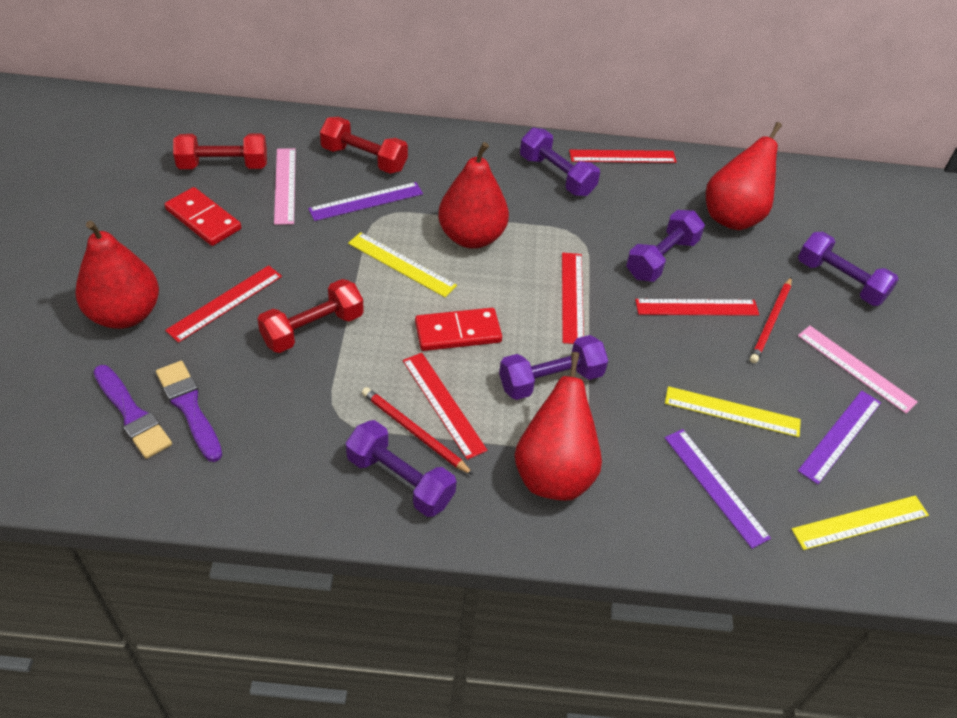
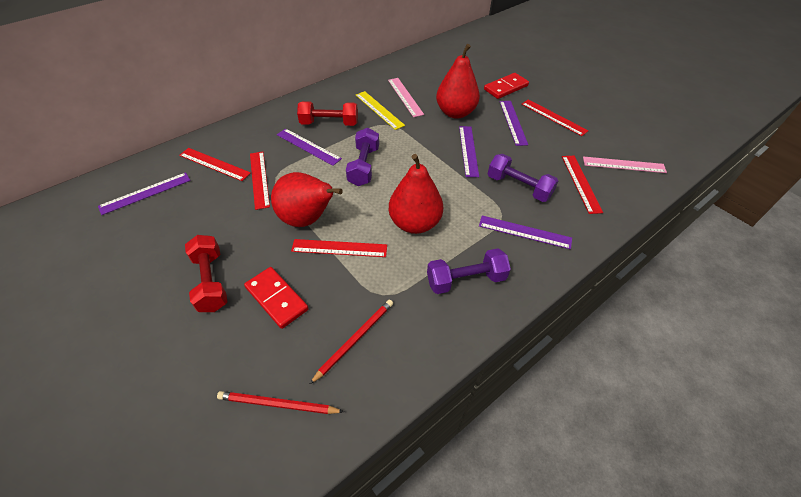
purple brush: 2 -> 0
purple dumbbell: 5 -> 3
purple ruler: 3 -> 5
red dumbbell: 3 -> 2
red pear: 4 -> 3
yellow ruler: 3 -> 1

